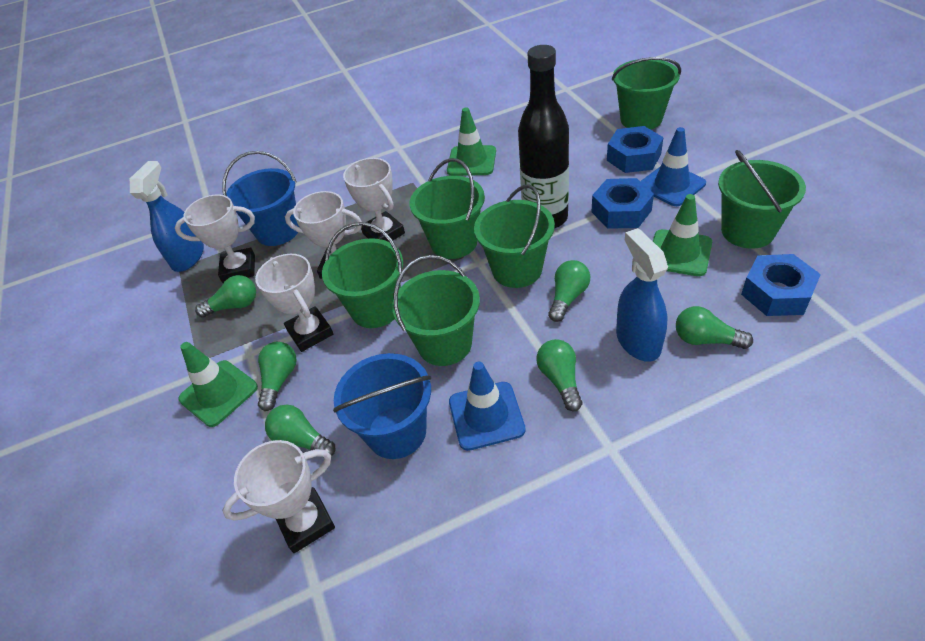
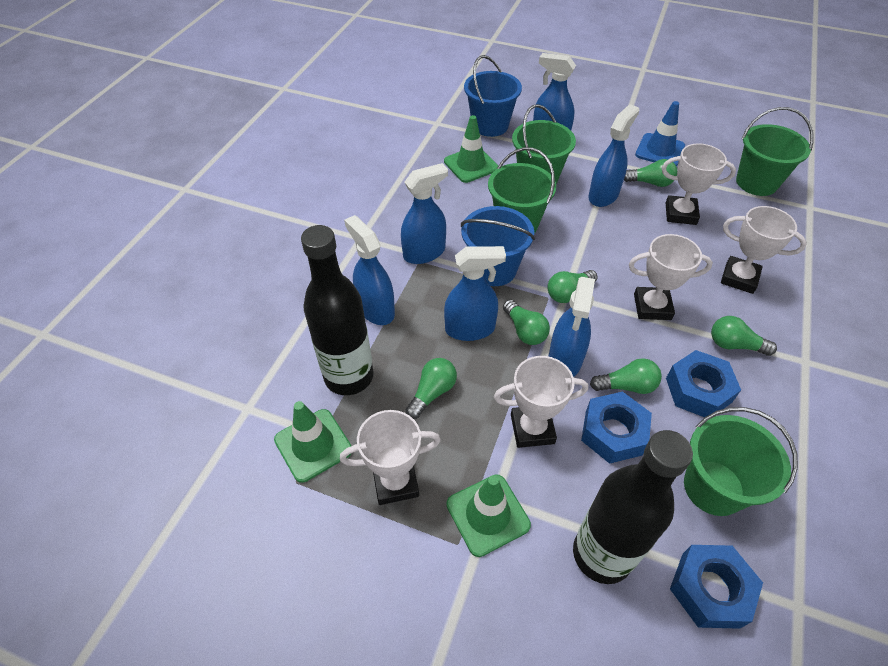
black bottle: 1 -> 2
blue spray bottle: 2 -> 6
blue traffic cone: 2 -> 1
green bucket: 6 -> 4

